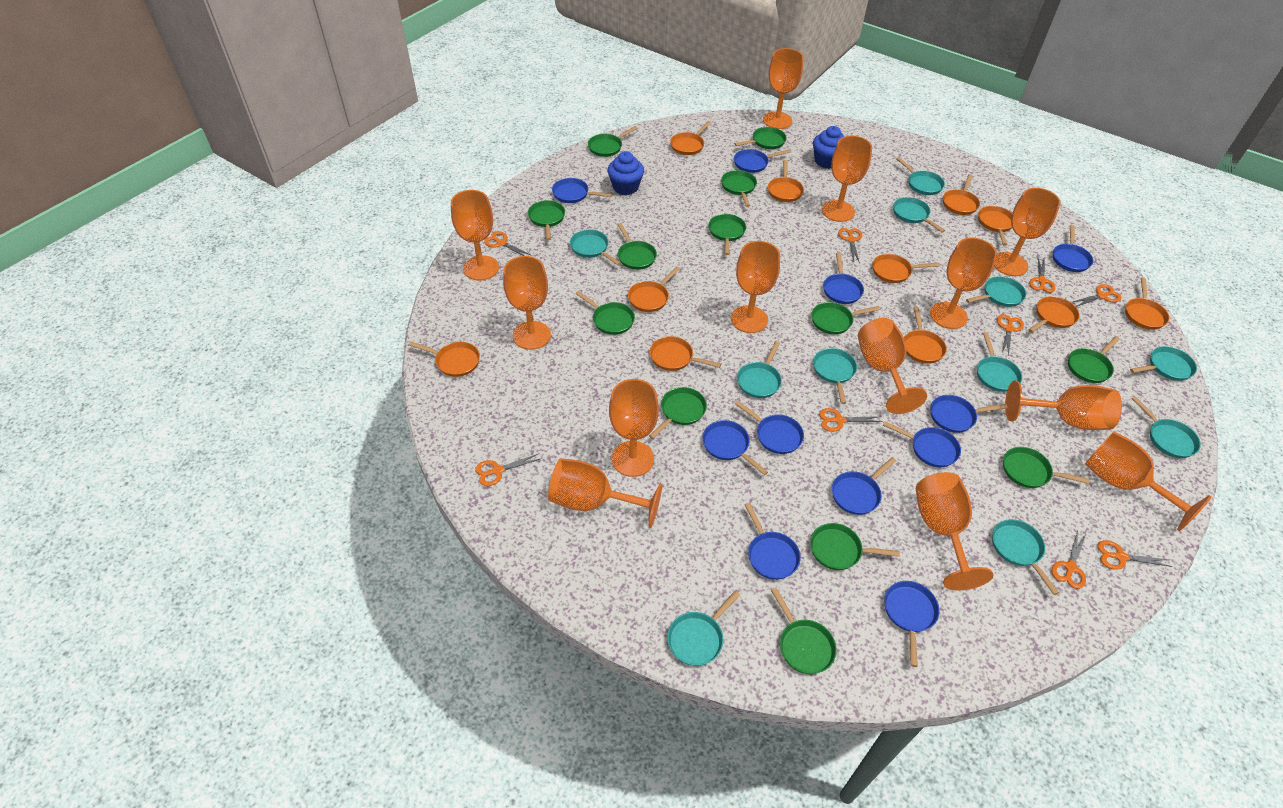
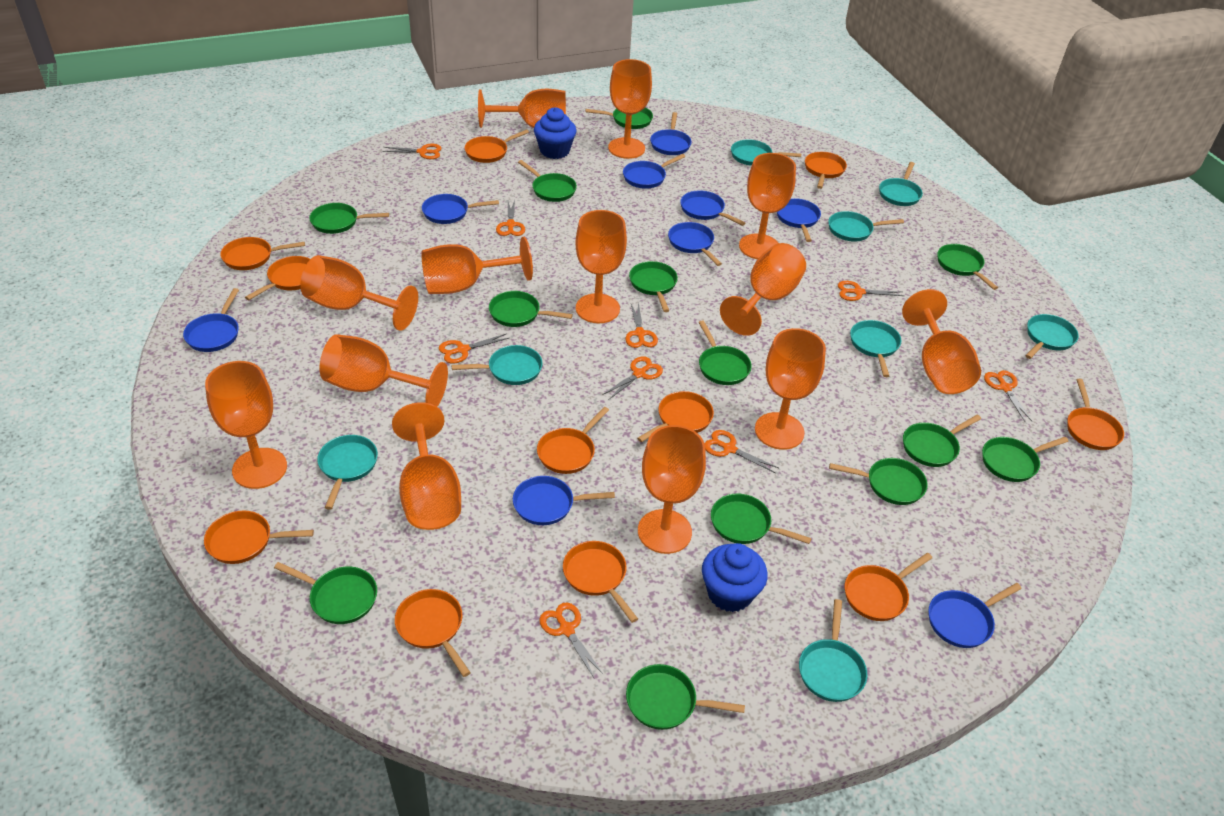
blue pan: 11 -> 9
turquoise pan: 11 -> 8

